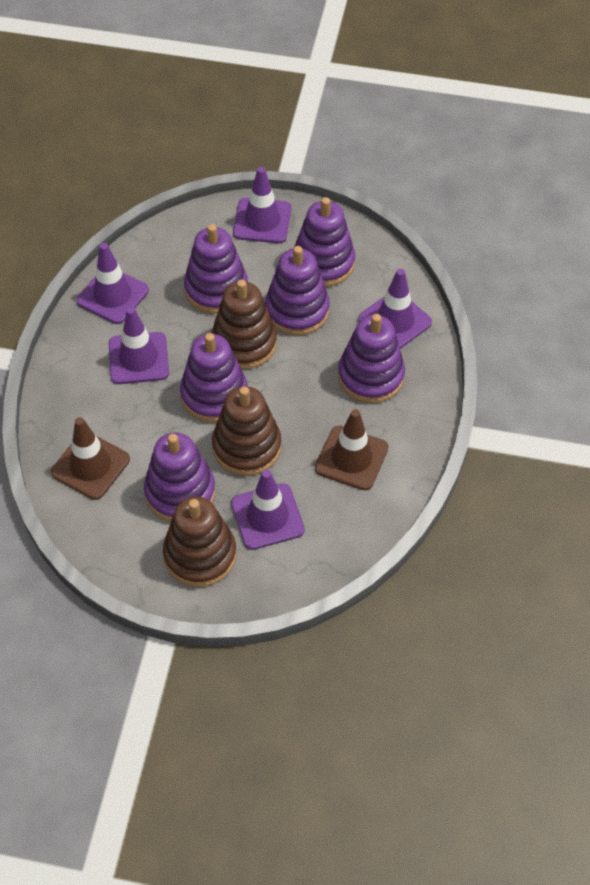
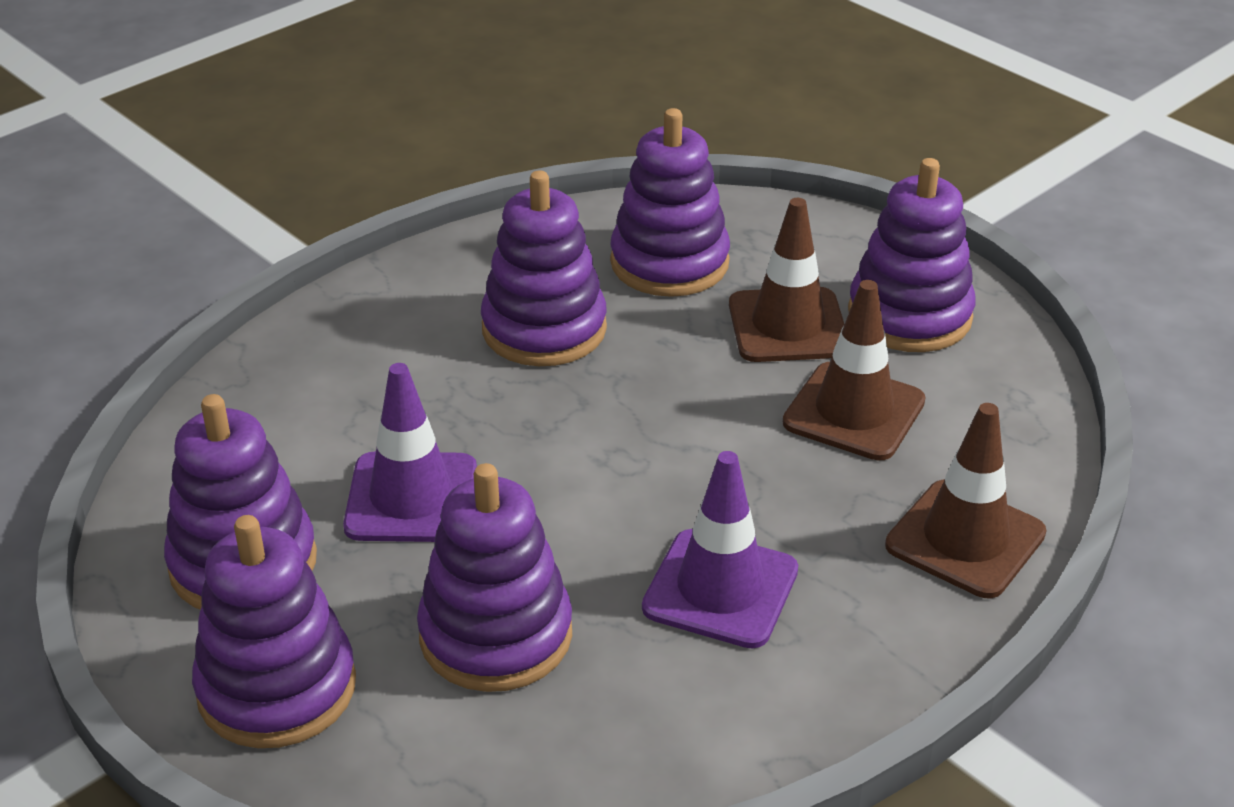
brown stacking toy: 3 -> 0
brown traffic cone: 2 -> 3
purple traffic cone: 5 -> 2

